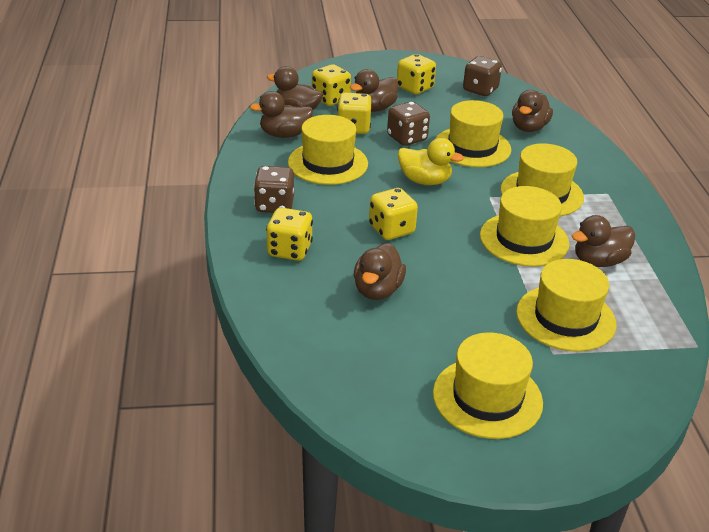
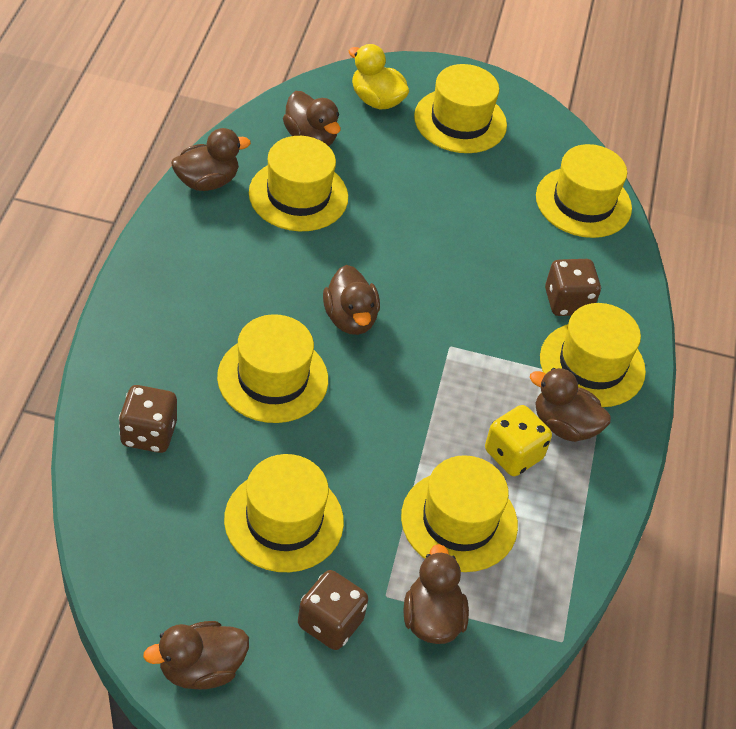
yellow dice: 5 -> 1
yellow hat: 6 -> 7

